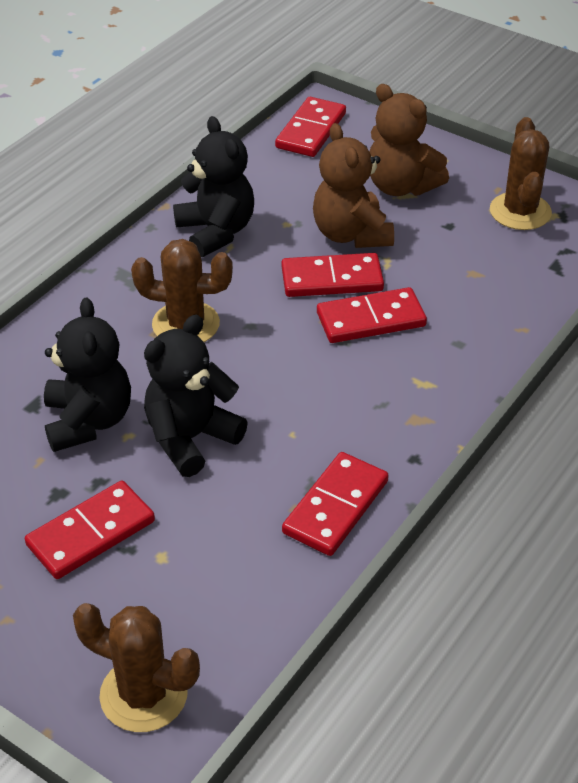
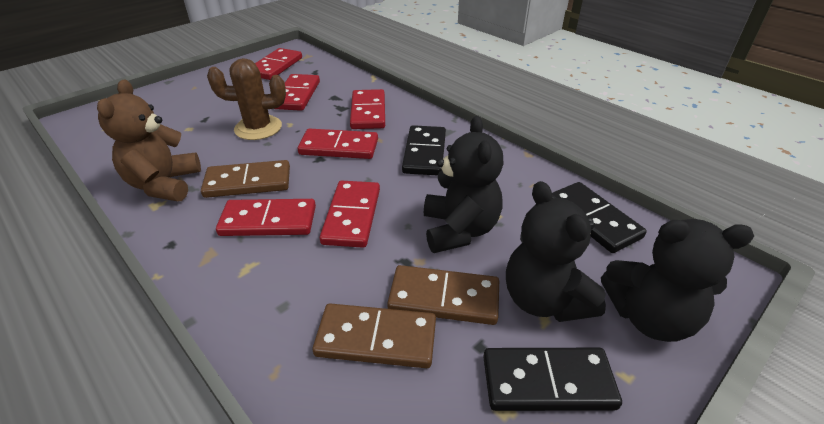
black domino: 0 -> 3
brown cactus: 3 -> 1
brown domino: 0 -> 3
brown teddy bear: 2 -> 1
red domino: 5 -> 6

